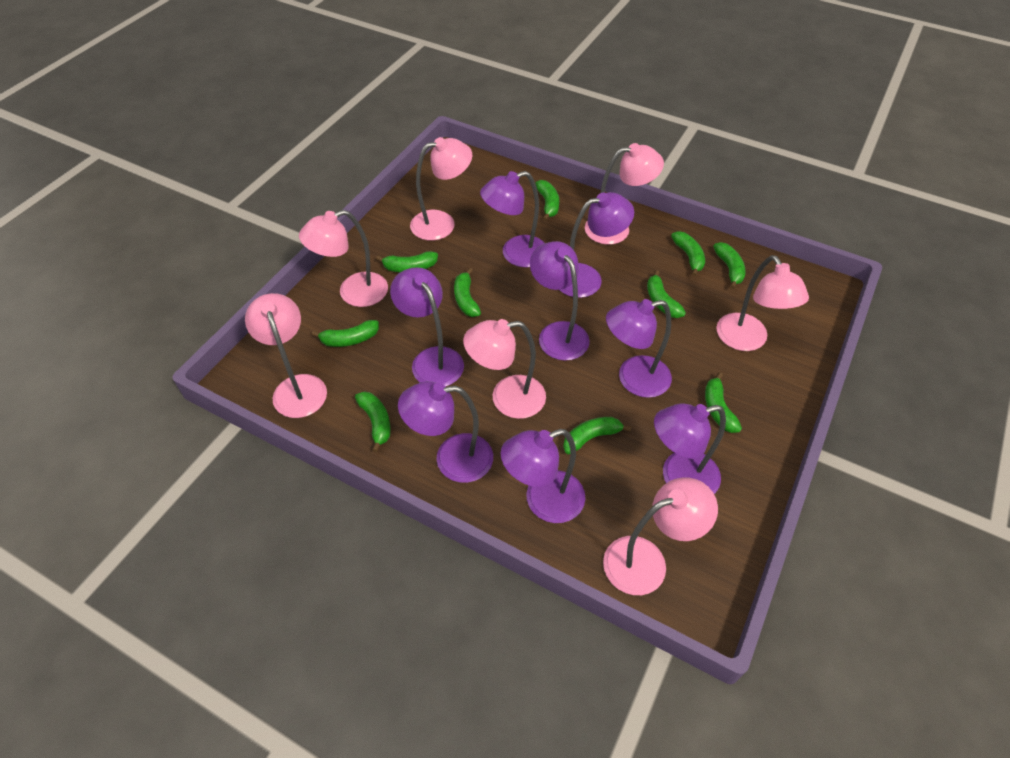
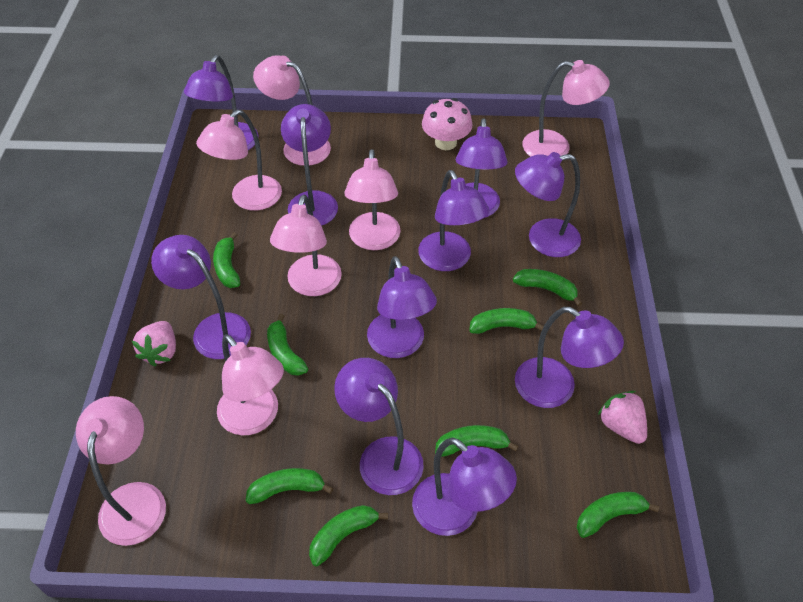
green banana: 10 -> 8
pink mushroom: 0 -> 1
pink strawberry: 0 -> 2
purple lamp: 8 -> 10

